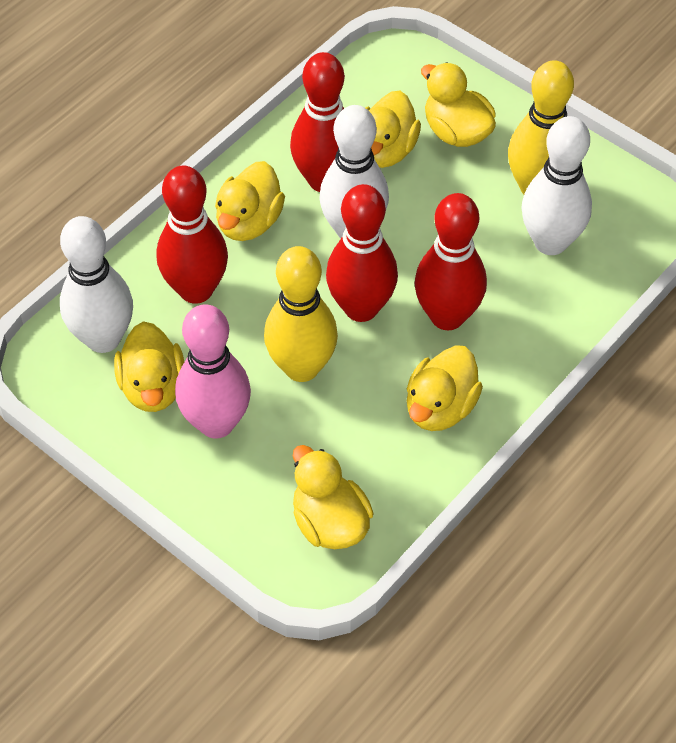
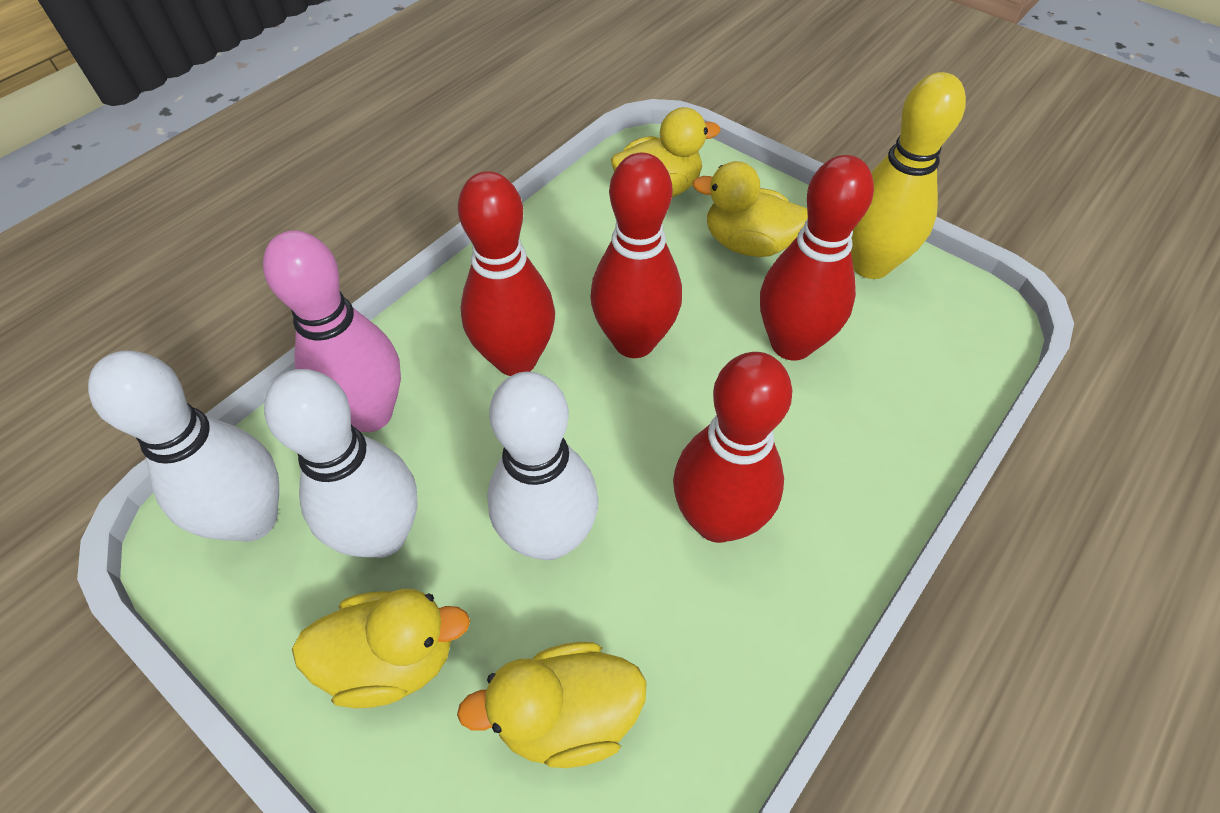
yellow bowling pin: 2 -> 1
yellow duck: 6 -> 4

